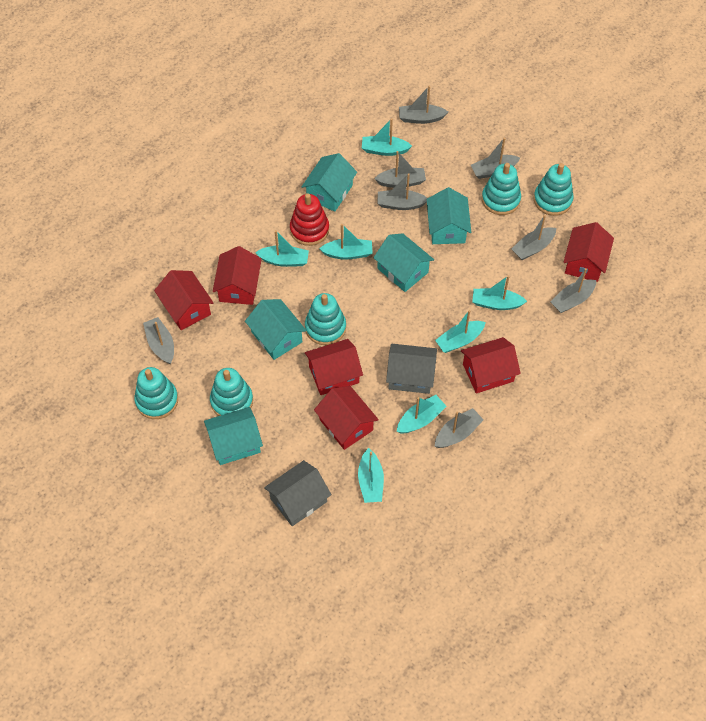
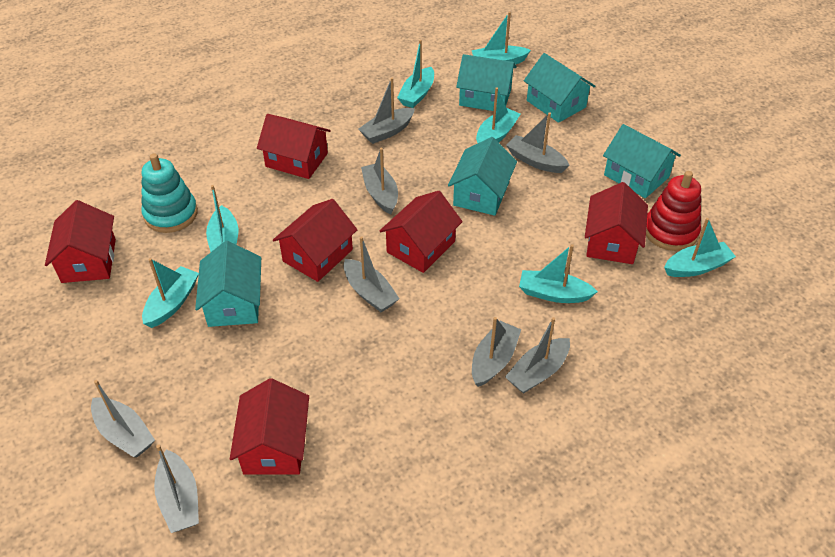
grey house: 2 -> 0
turquoise stacking toy: 5 -> 1

